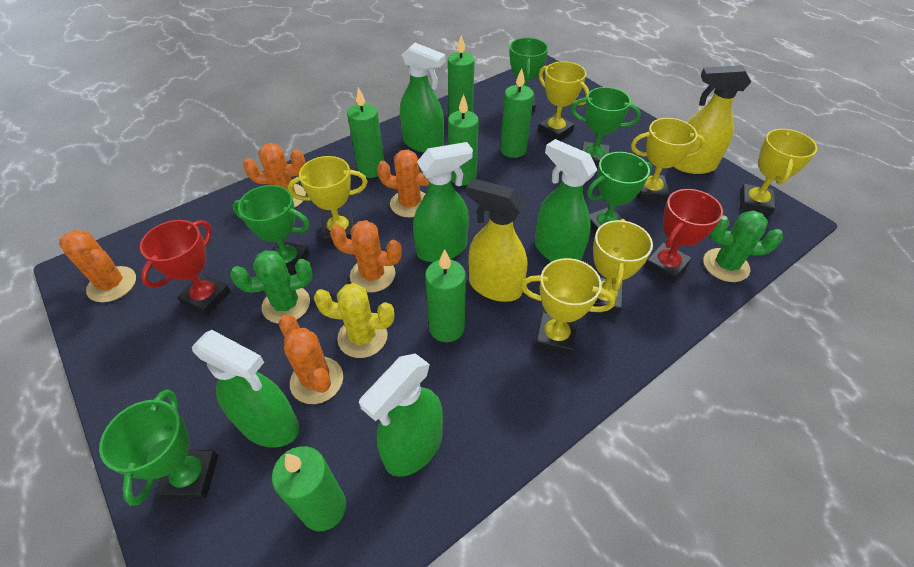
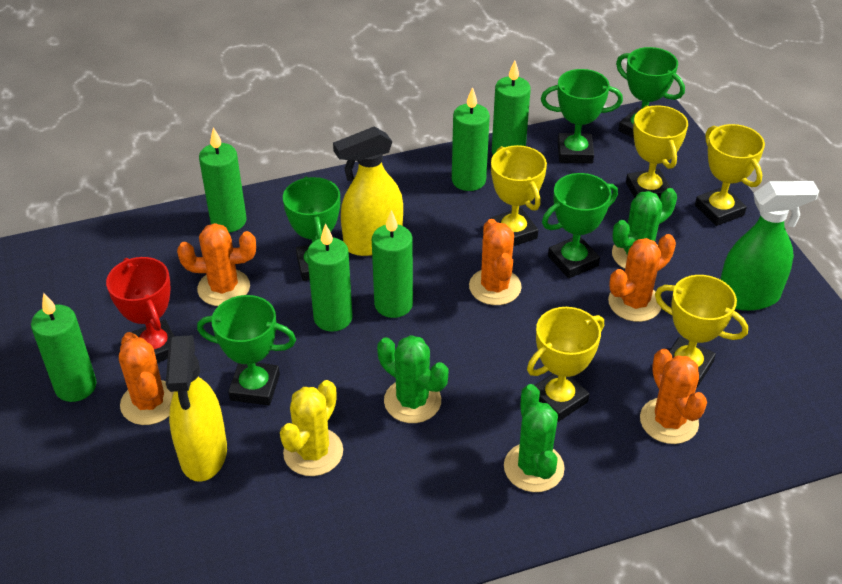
green cactus: 2 -> 3
green spray bottle: 5 -> 1
red trophy: 2 -> 1
yellow trophy: 6 -> 5

